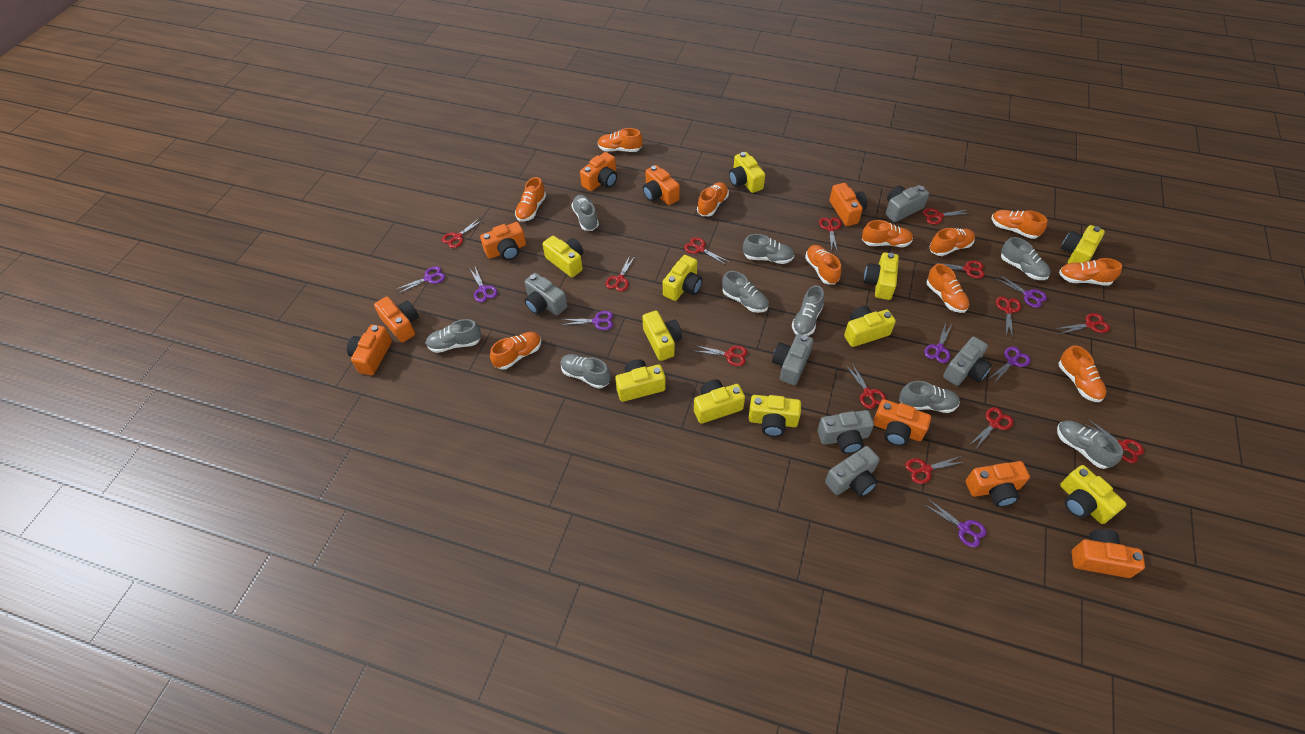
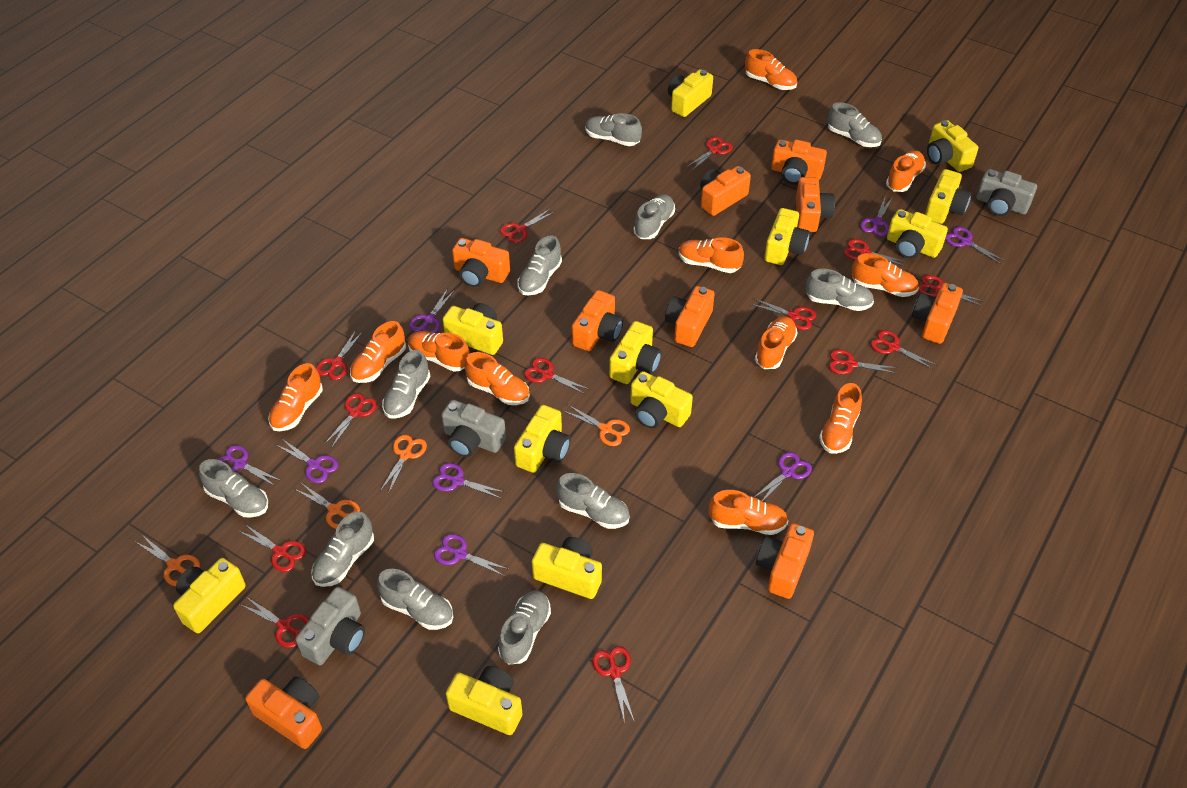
grey camera: 6 -> 3
grey shoe: 9 -> 11
orange scissors: 0 -> 4
purple scissors: 7 -> 8
yellow camera: 11 -> 12

